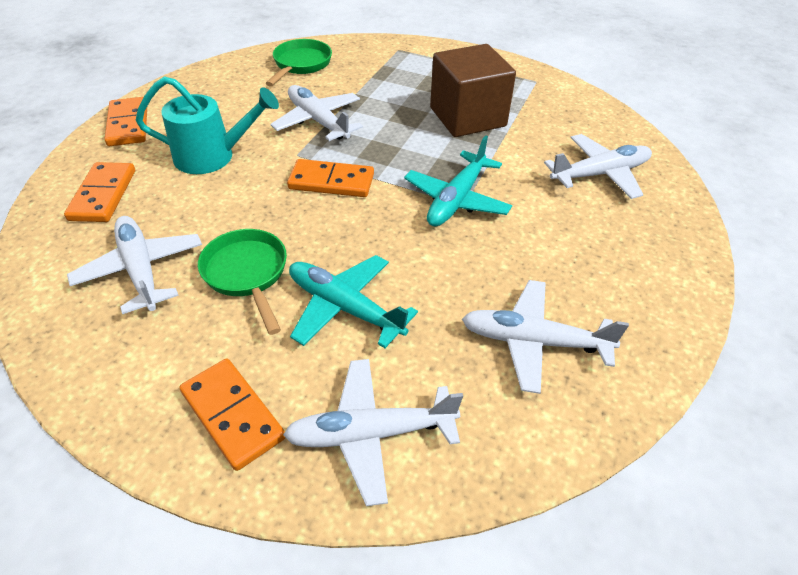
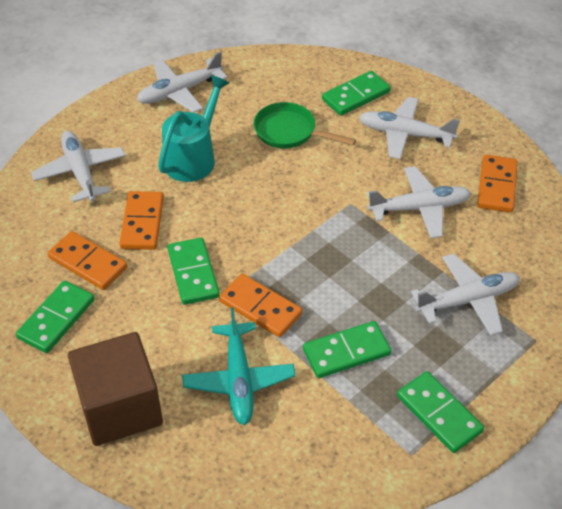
green domino: 0 -> 5
green pan: 2 -> 1
turquoise plane: 2 -> 1

